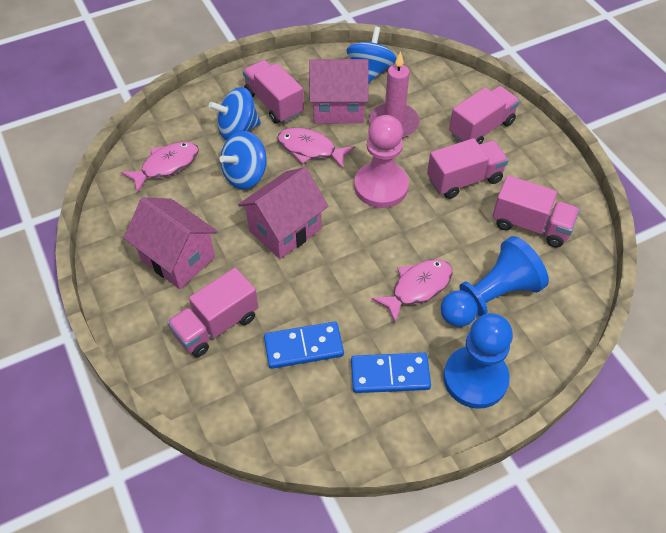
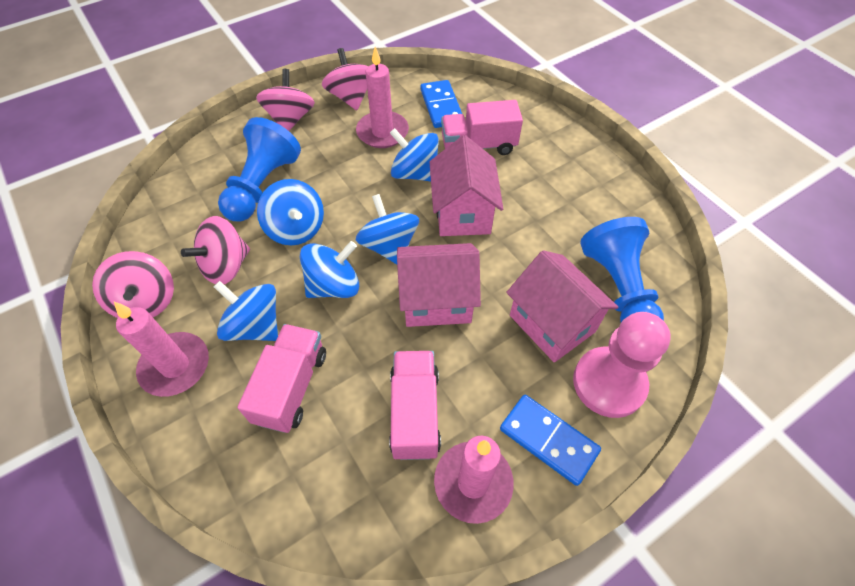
blue spinning top: 3 -> 5
pink candle: 1 -> 3
pink fish: 3 -> 0
pink spinning top: 0 -> 4
pink truck: 5 -> 3

